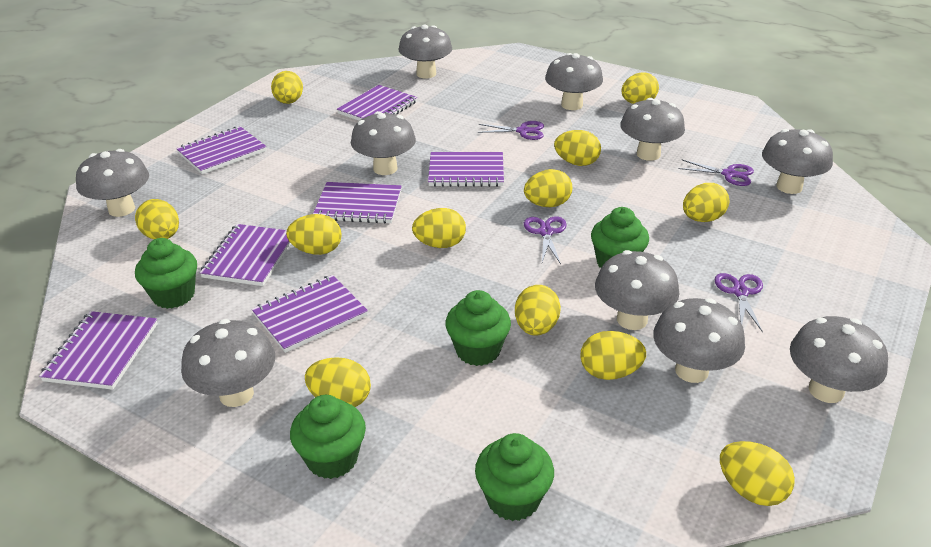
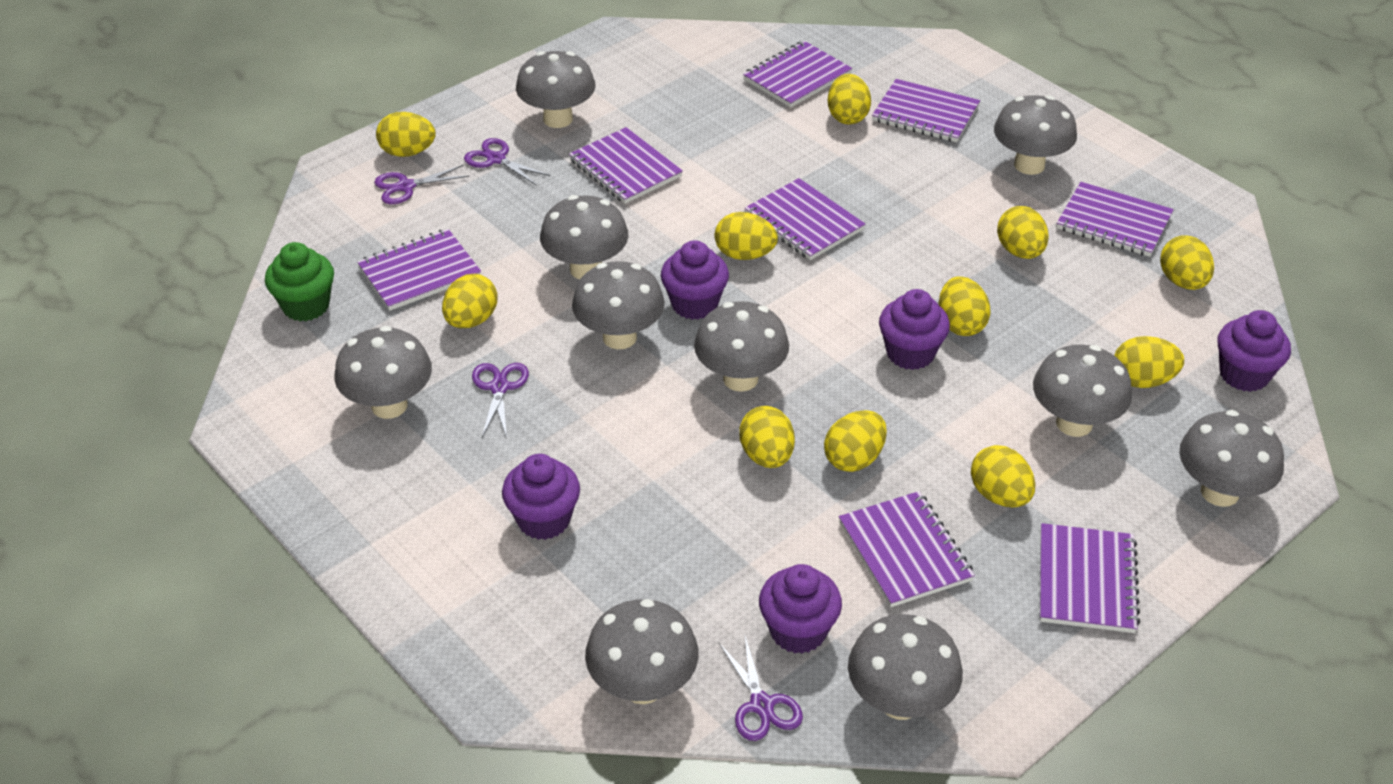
green cupcake: 5 -> 1
purple cupcake: 0 -> 5
purple notebook: 7 -> 8
yellow egg: 12 -> 11

